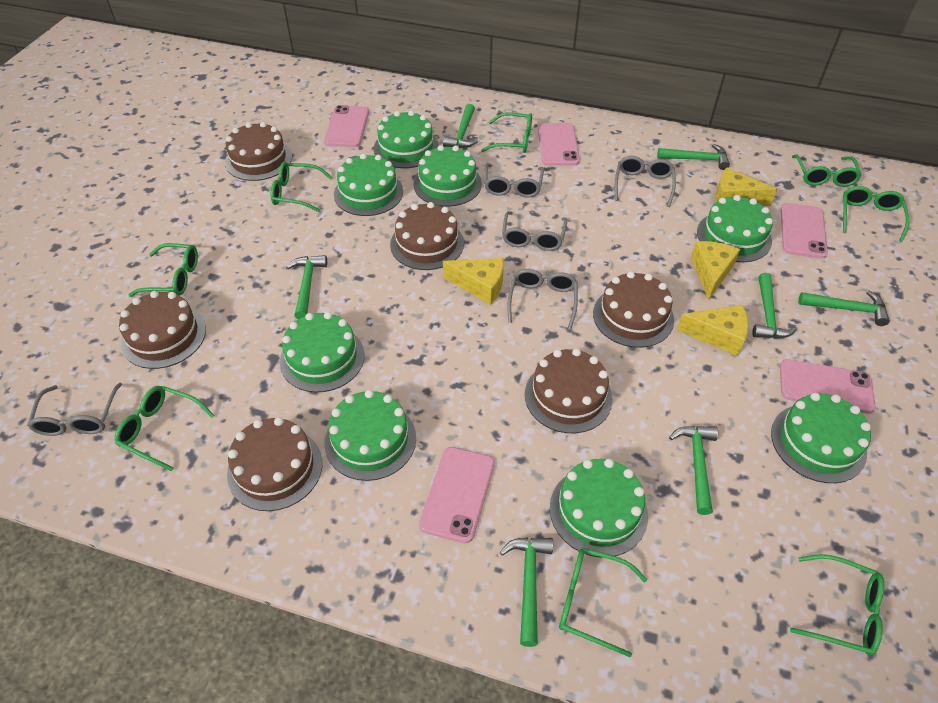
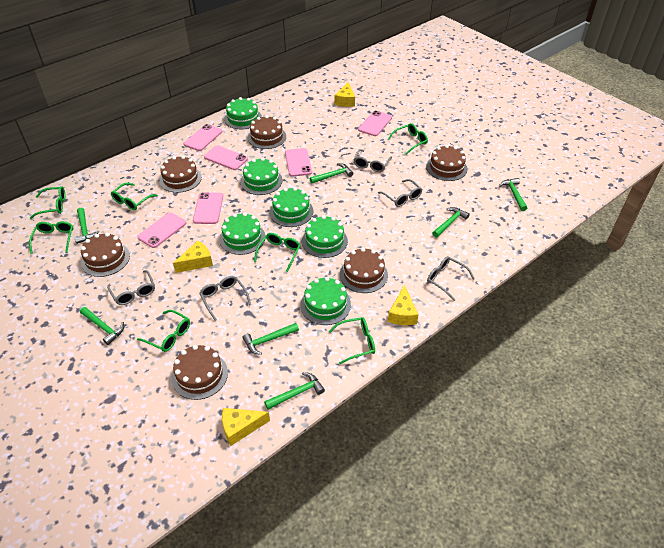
green cake: 8 -> 6
green glasses: 8 -> 7
pink phone: 5 -> 6

